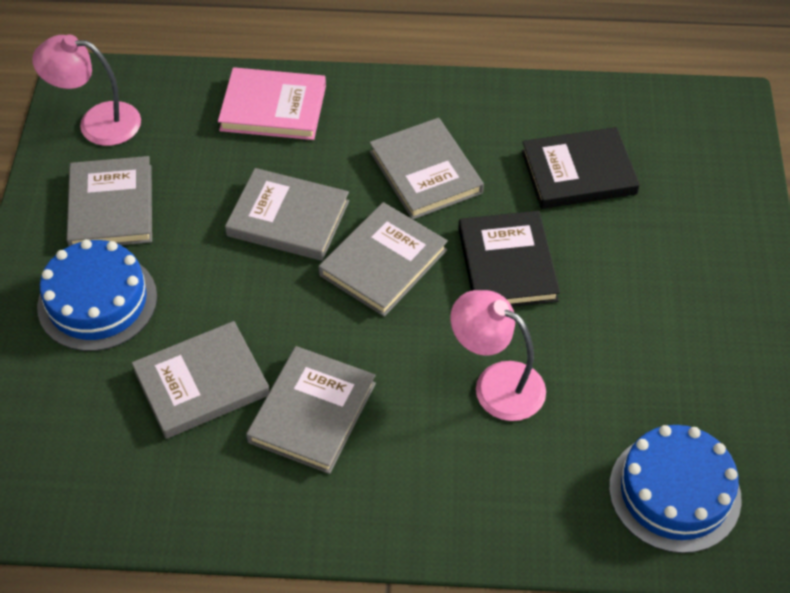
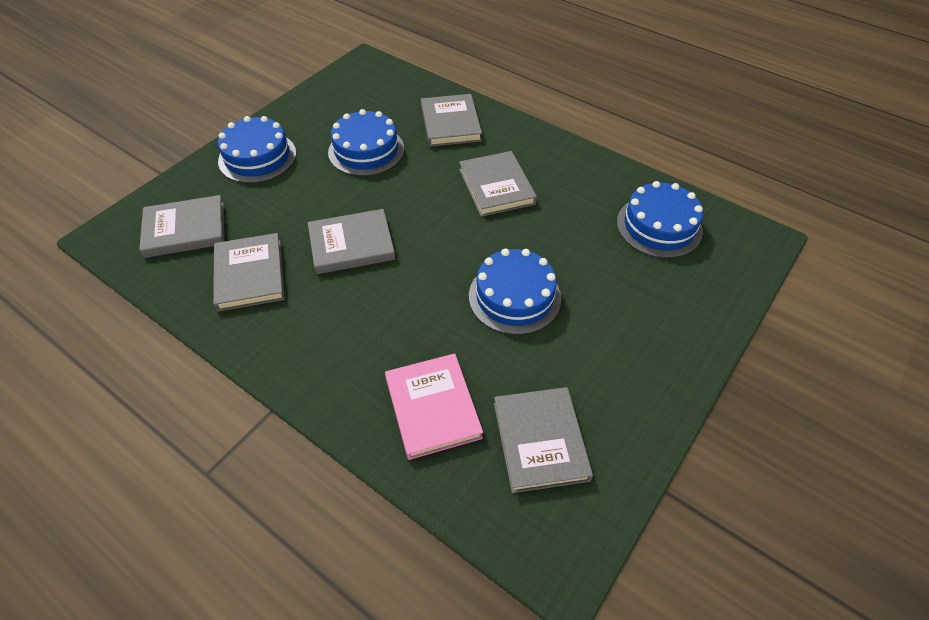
black book: 2 -> 0
blue cake: 2 -> 4
pink lamp: 2 -> 0

